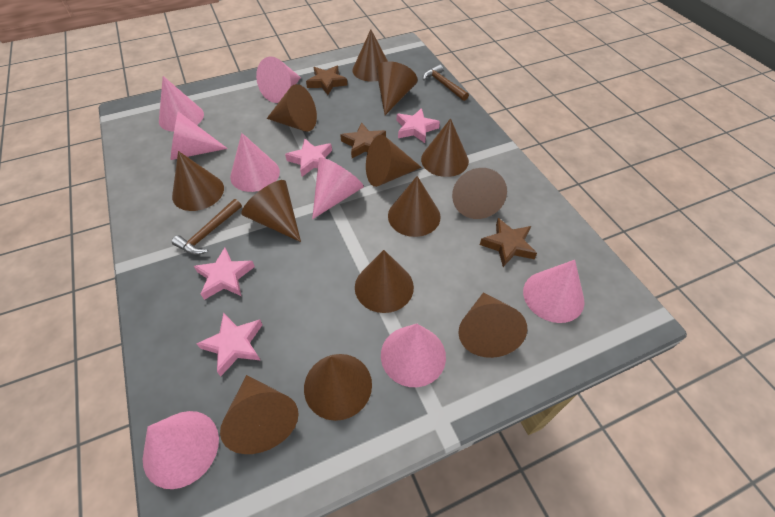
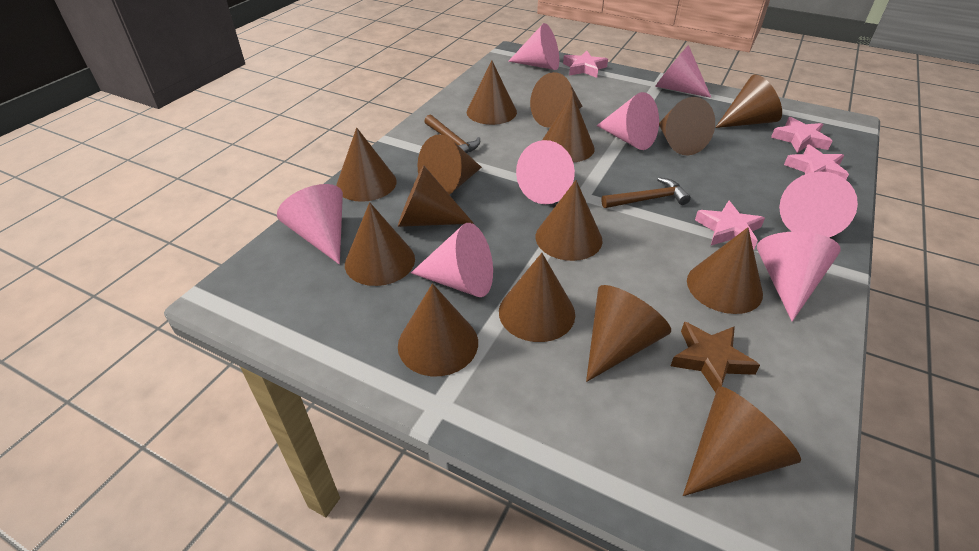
brown cone: 13 -> 15
brown star: 3 -> 1

